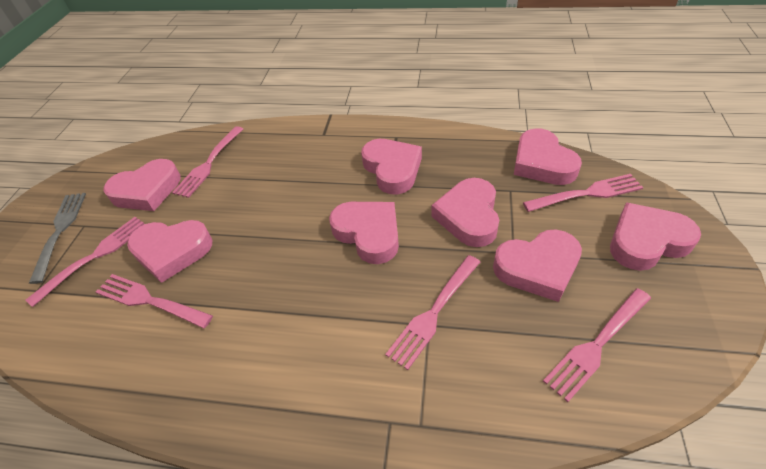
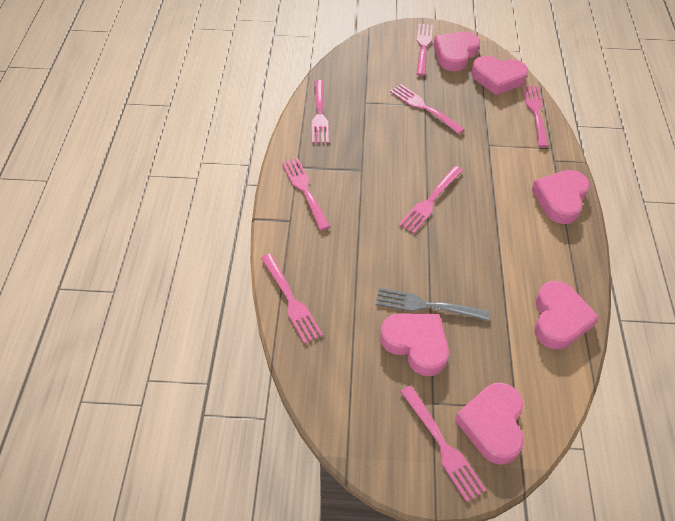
pink fork: 6 -> 8
pink heart: 8 -> 6

